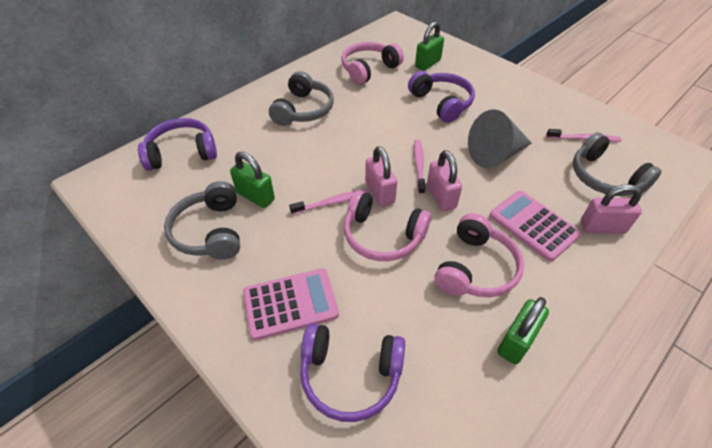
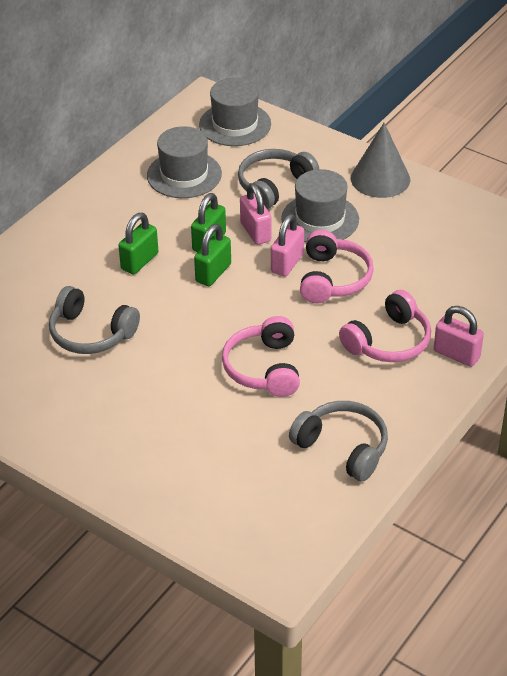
grey hat: 0 -> 3
pink calculator: 2 -> 0
pink toothbrush: 3 -> 0
purple headphones: 3 -> 0

